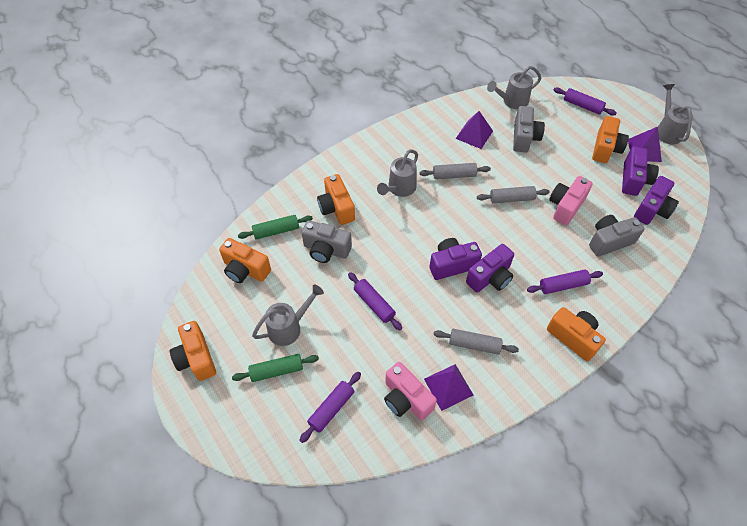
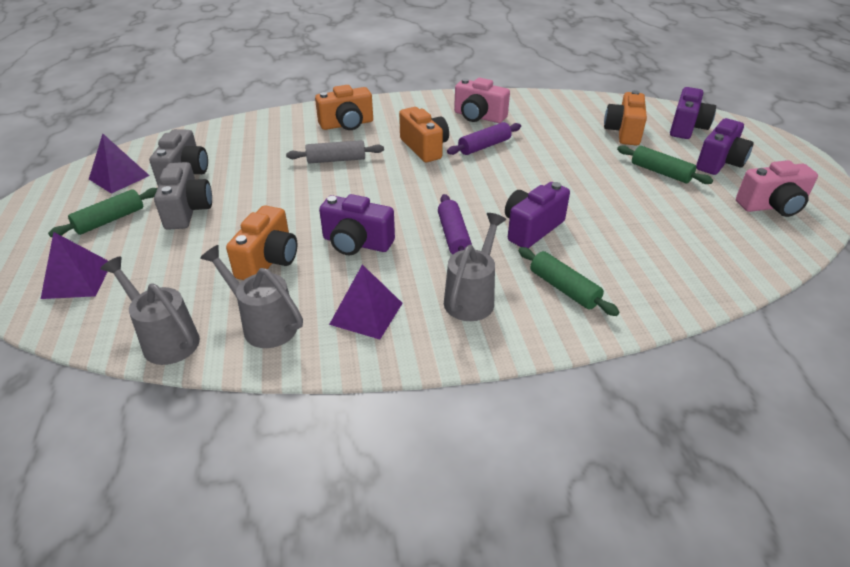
green rolling pin: 2 -> 3
grey camera: 3 -> 2
grey rolling pin: 3 -> 1
grey watering can: 4 -> 3
orange camera: 5 -> 4
purple rolling pin: 4 -> 2

